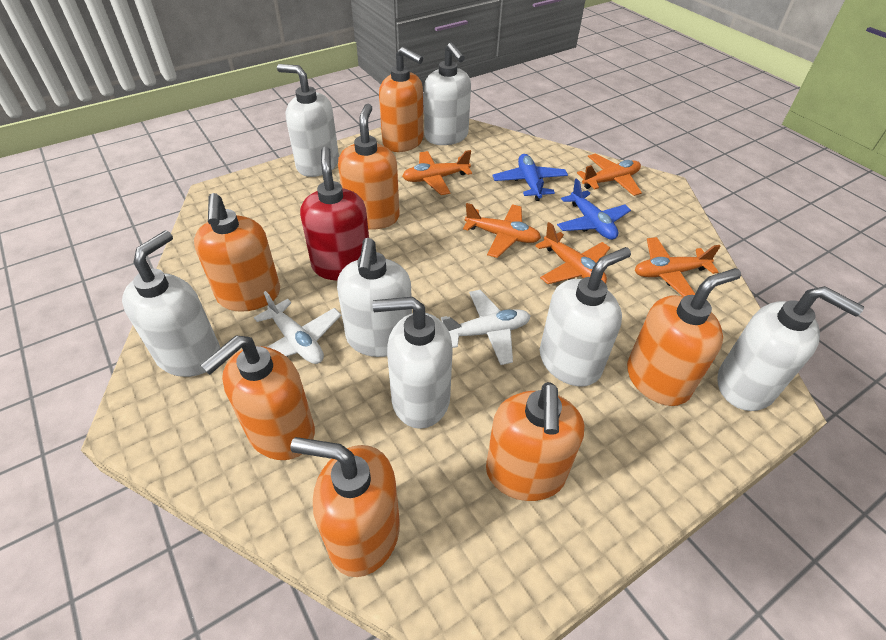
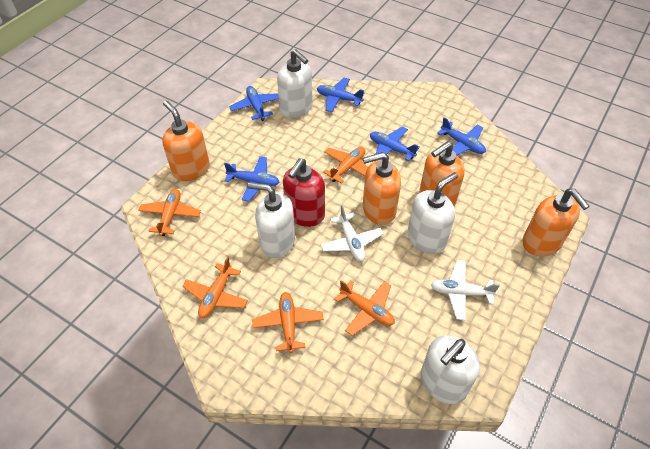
blue plane: 2 -> 5
orange soap dispenser: 7 -> 4
white soap dispenser: 7 -> 4

